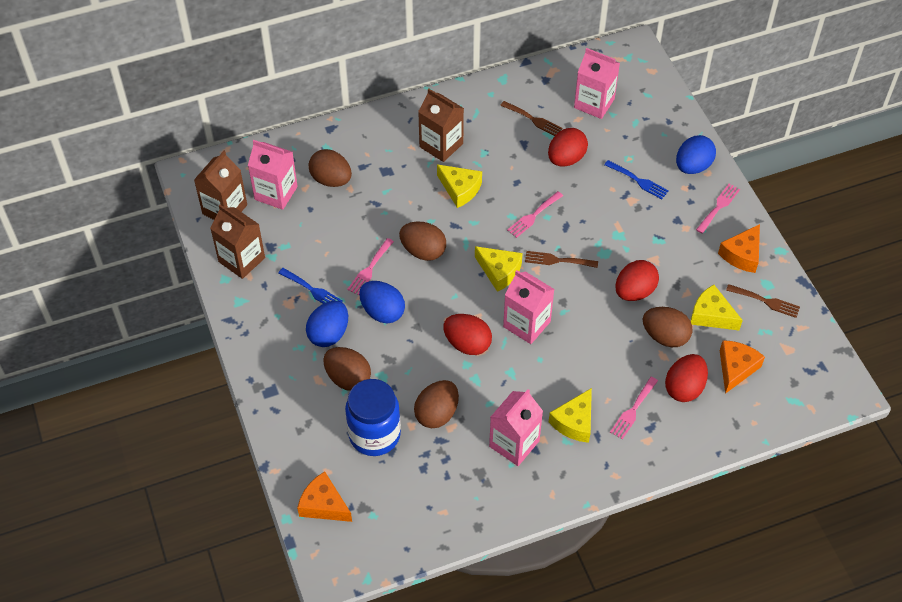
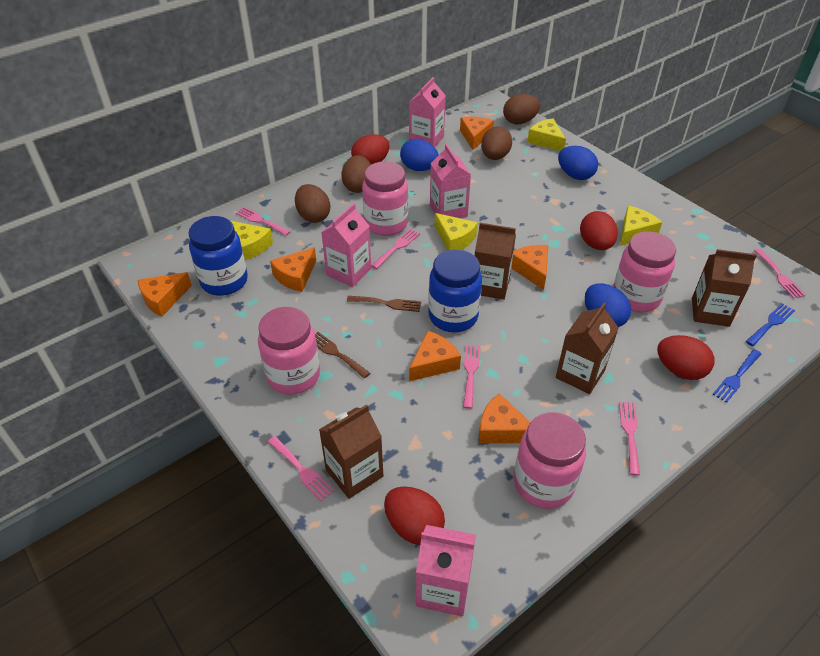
blue jar: 1 -> 2
brown carton: 3 -> 4
brown egg: 5 -> 4
brown fork: 3 -> 2
orange cheese: 3 -> 6
pink fork: 4 -> 6
pink jar: 0 -> 4

